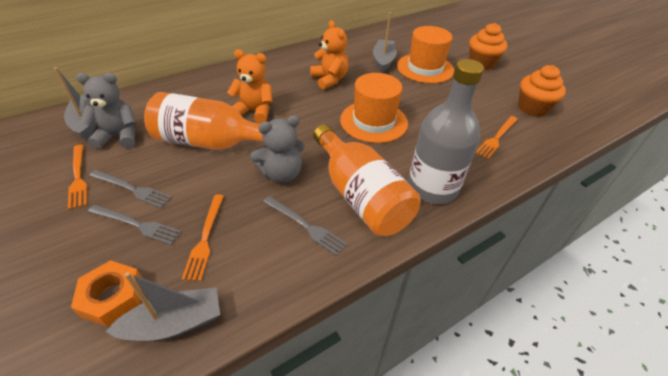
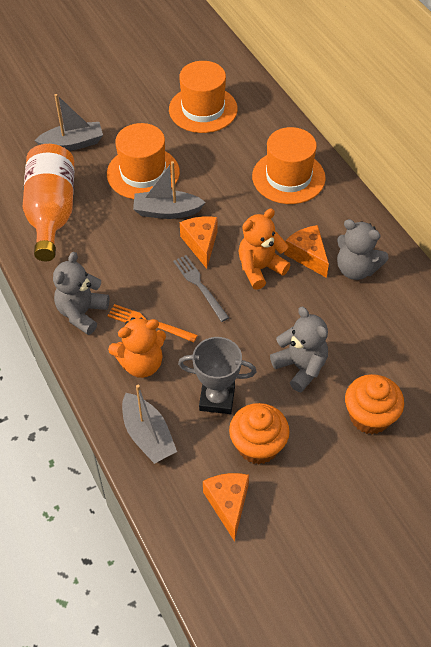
grey bottle: 1 -> 0
grey fork: 3 -> 1
grey teddy bear: 2 -> 3
grey trophy: 0 -> 1
orange bottle: 2 -> 1
orange cheese: 0 -> 3
orange fork: 3 -> 1
orange hat: 2 -> 3
orange nut: 1 -> 0

